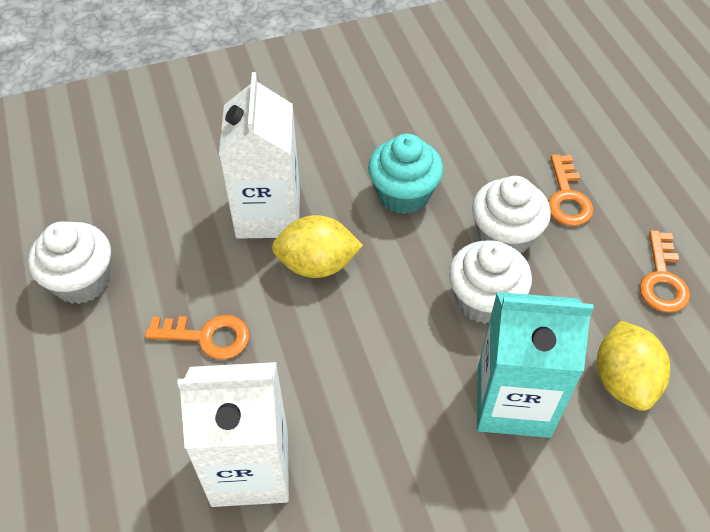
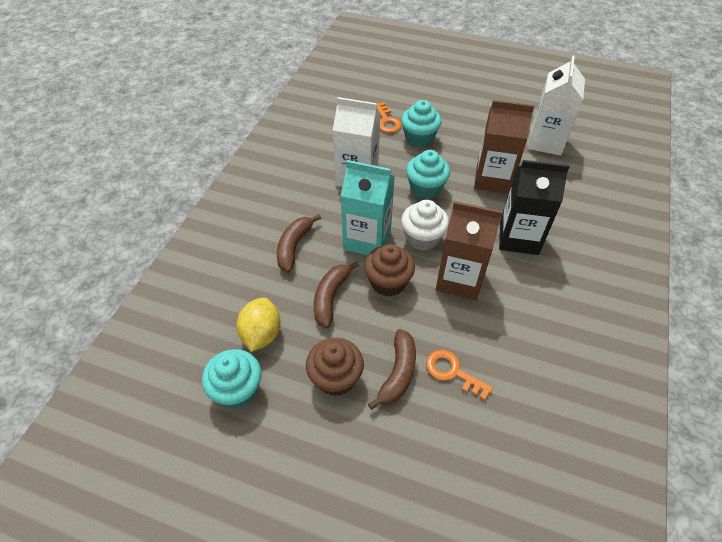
black carton: 0 -> 1
brown banana: 0 -> 3
brown carton: 0 -> 2
brown cupcake: 0 -> 2
orange key: 3 -> 2
turquoise cupcake: 1 -> 3
white cupcake: 3 -> 1
yellow lemon: 2 -> 1

